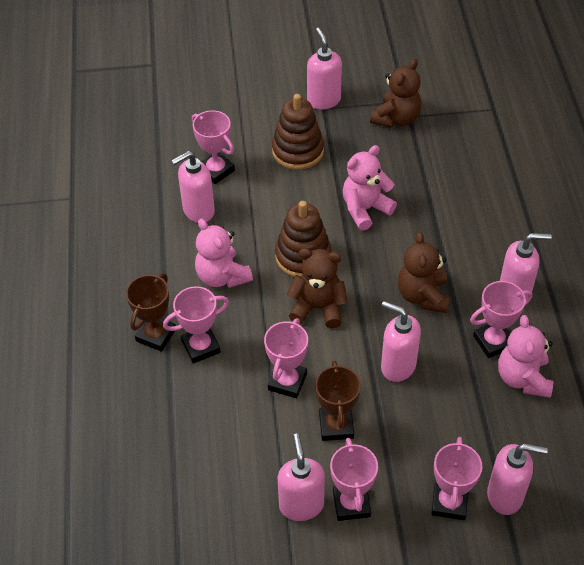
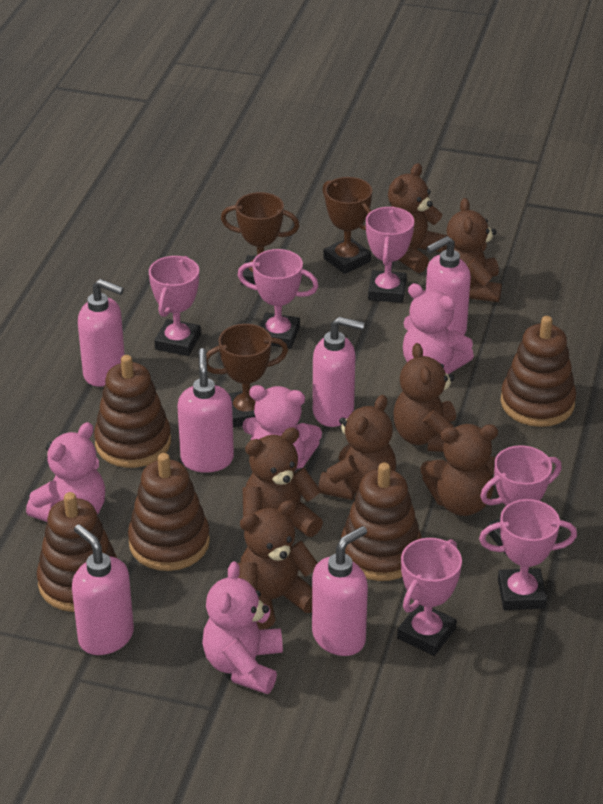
brown stacking toy: 2 -> 5
brown teddy bear: 3 -> 7
brown trophy: 2 -> 3
pink teddy bear: 3 -> 4

